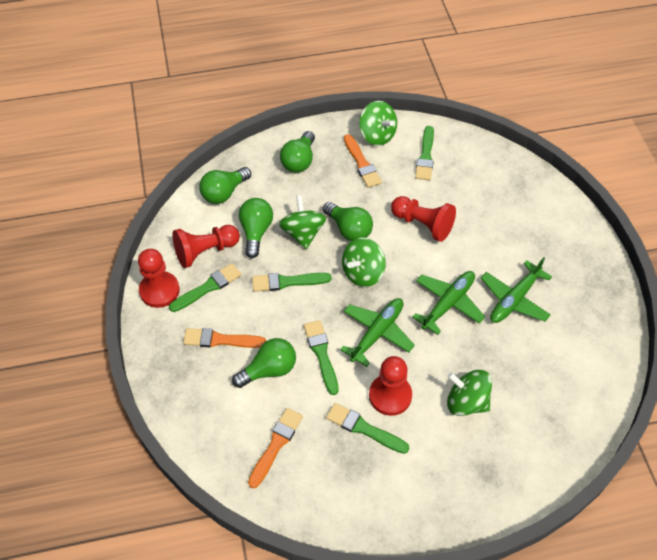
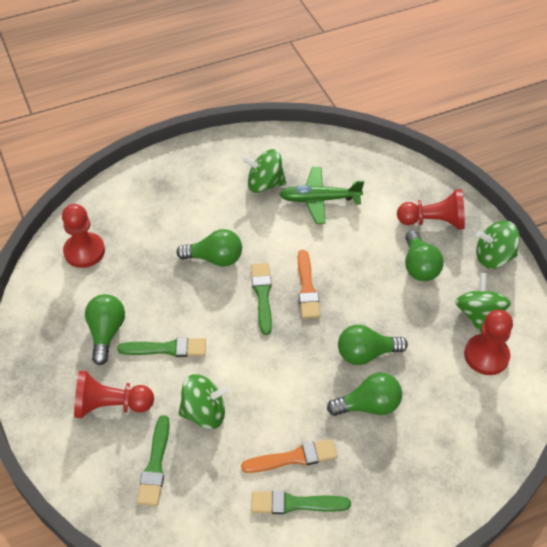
green brush: 5 -> 4
green plane: 3 -> 1
orange brush: 3 -> 2

